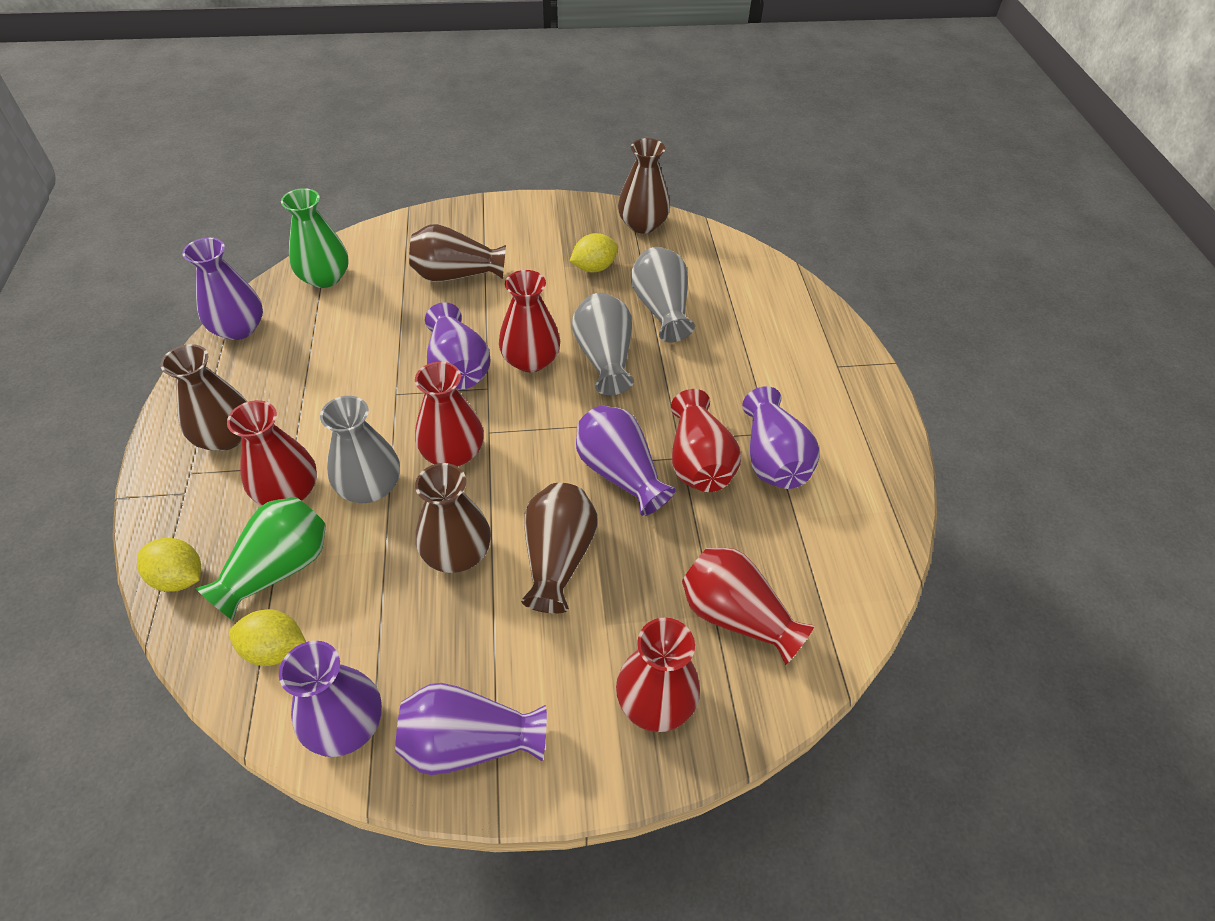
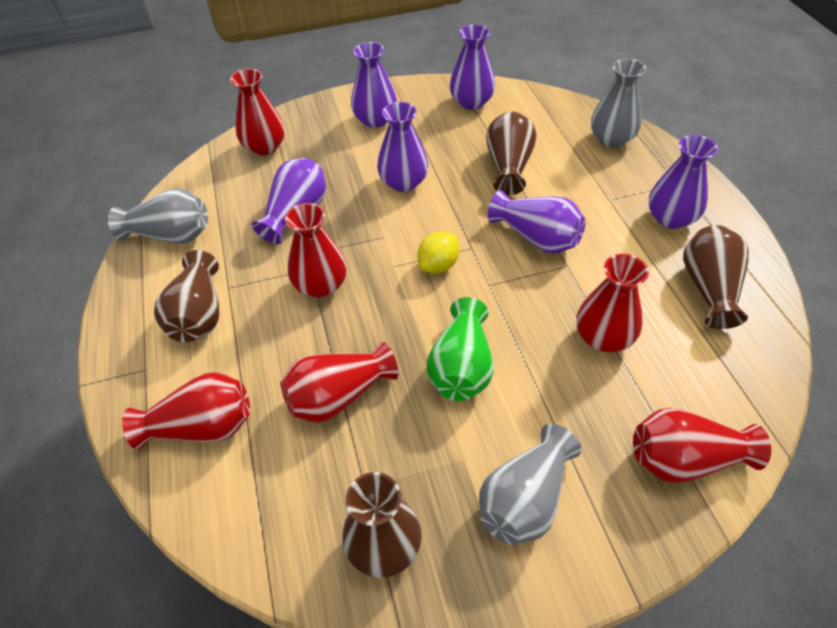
brown vase: 5 -> 4
green vase: 2 -> 1
yellow lemon: 3 -> 1

